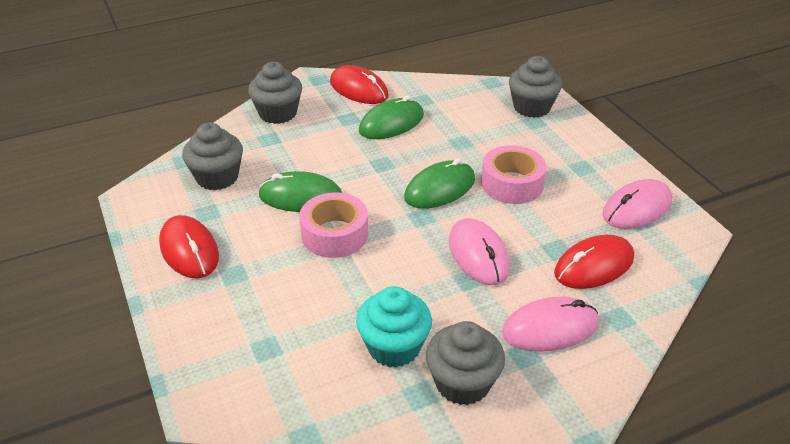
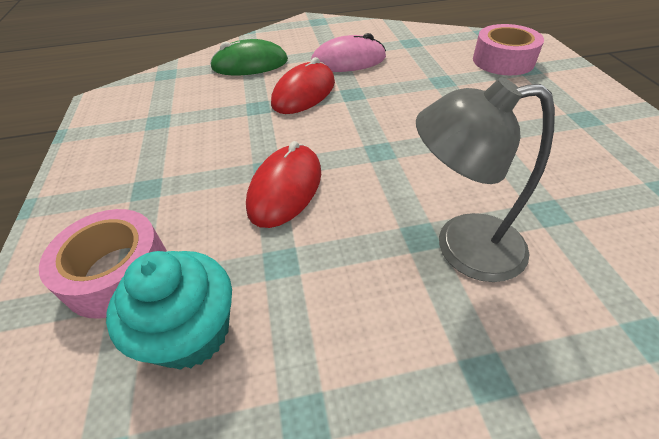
green mouse: 3 -> 1
grey cupcake: 4 -> 0
grey lamp: 0 -> 1
pink mouse: 3 -> 1
red mouse: 3 -> 2

